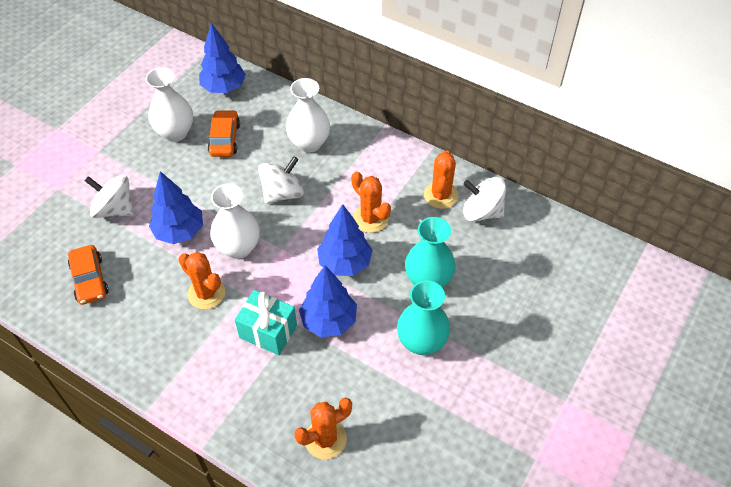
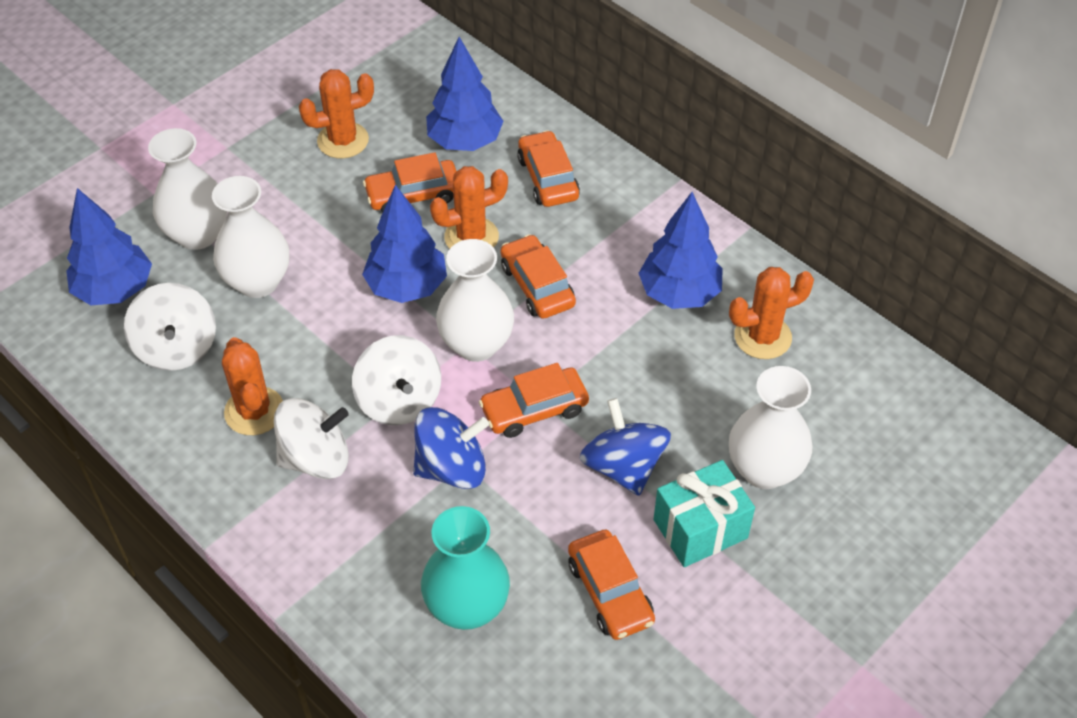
blue spinning top: 0 -> 2
orange car: 2 -> 5
turquoise vase: 2 -> 1
white vase: 3 -> 4

